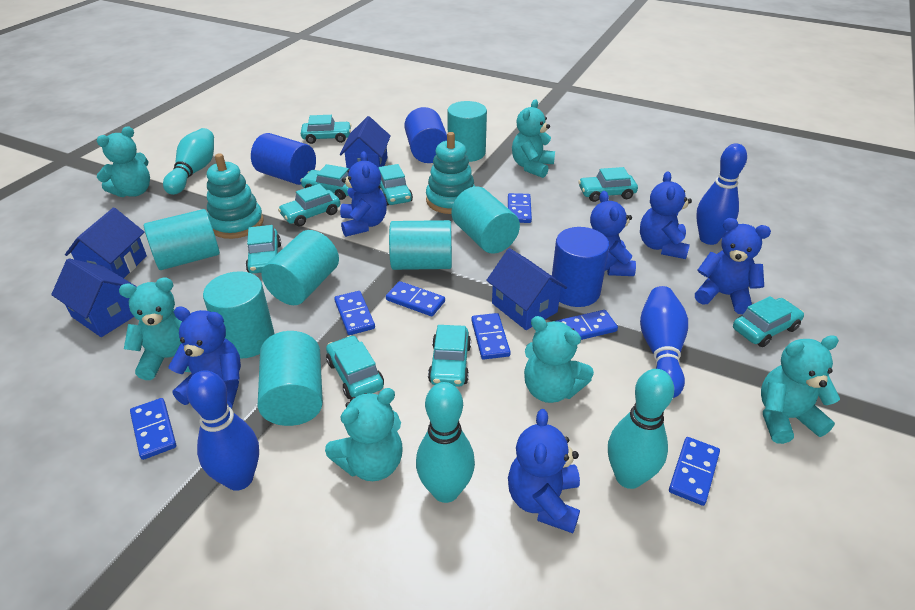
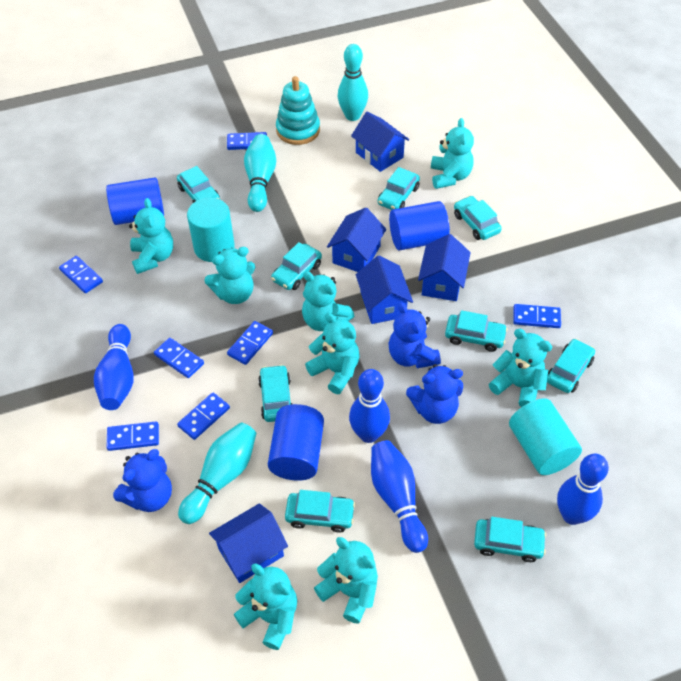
blue bowling pin: 3 -> 4
blue house: 4 -> 5
blue teddy bear: 6 -> 3
turquoise cylinder: 7 -> 2
turquoise stacking toy: 2 -> 1
turquoise teddy bear: 6 -> 8

